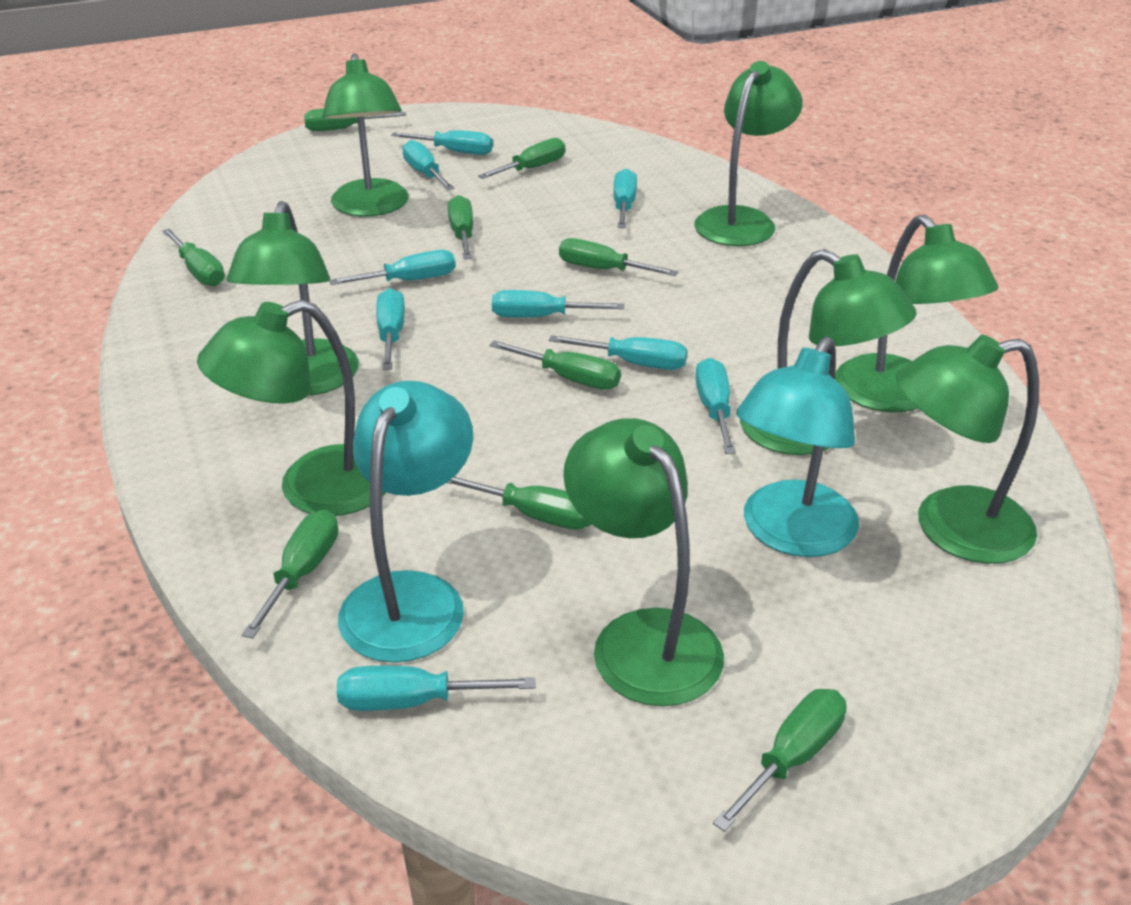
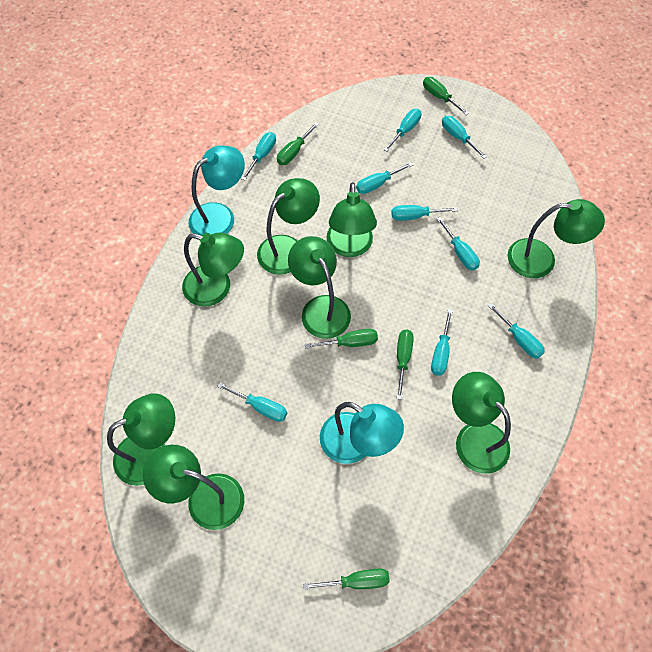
green screwdriver: 9 -> 5

